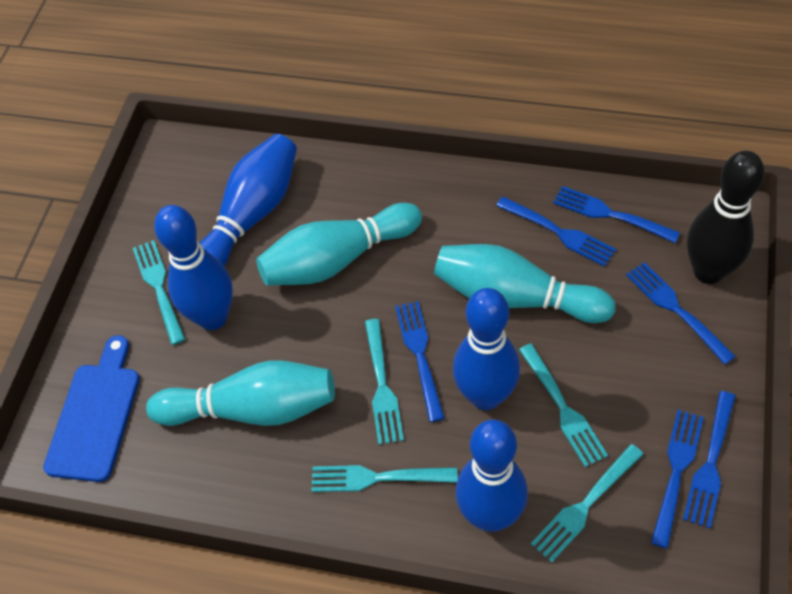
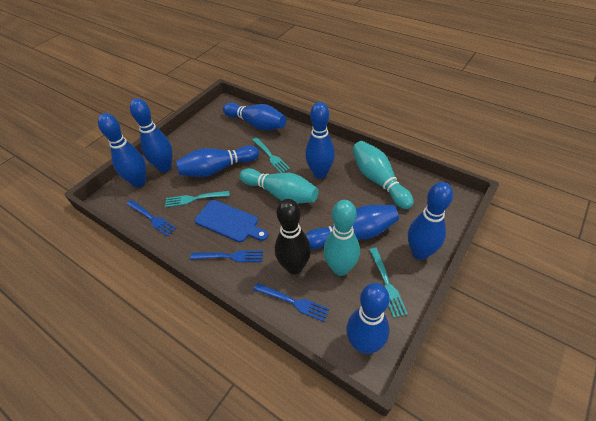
blue bowling pin: 4 -> 8
blue fork: 6 -> 3
turquoise fork: 5 -> 3

